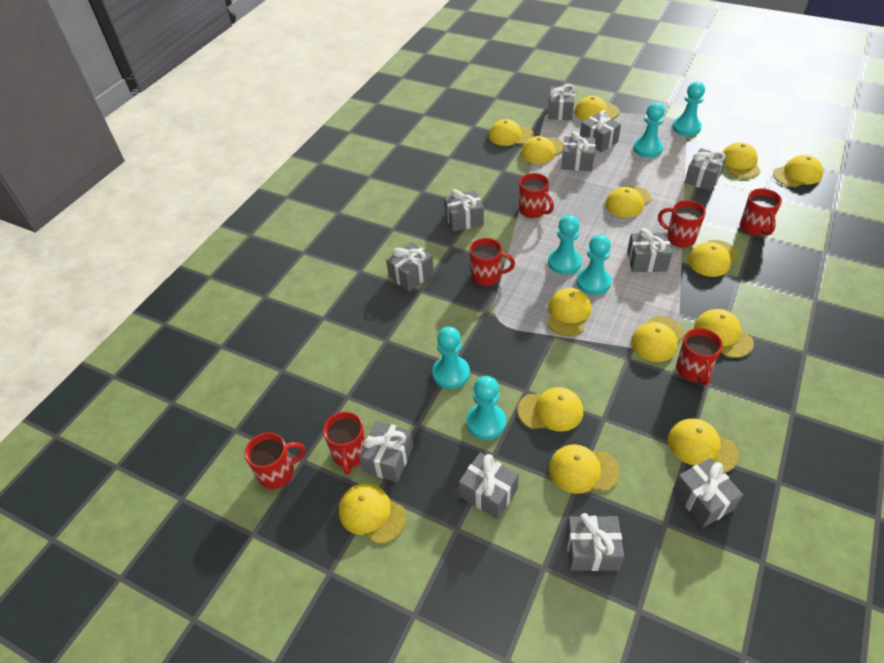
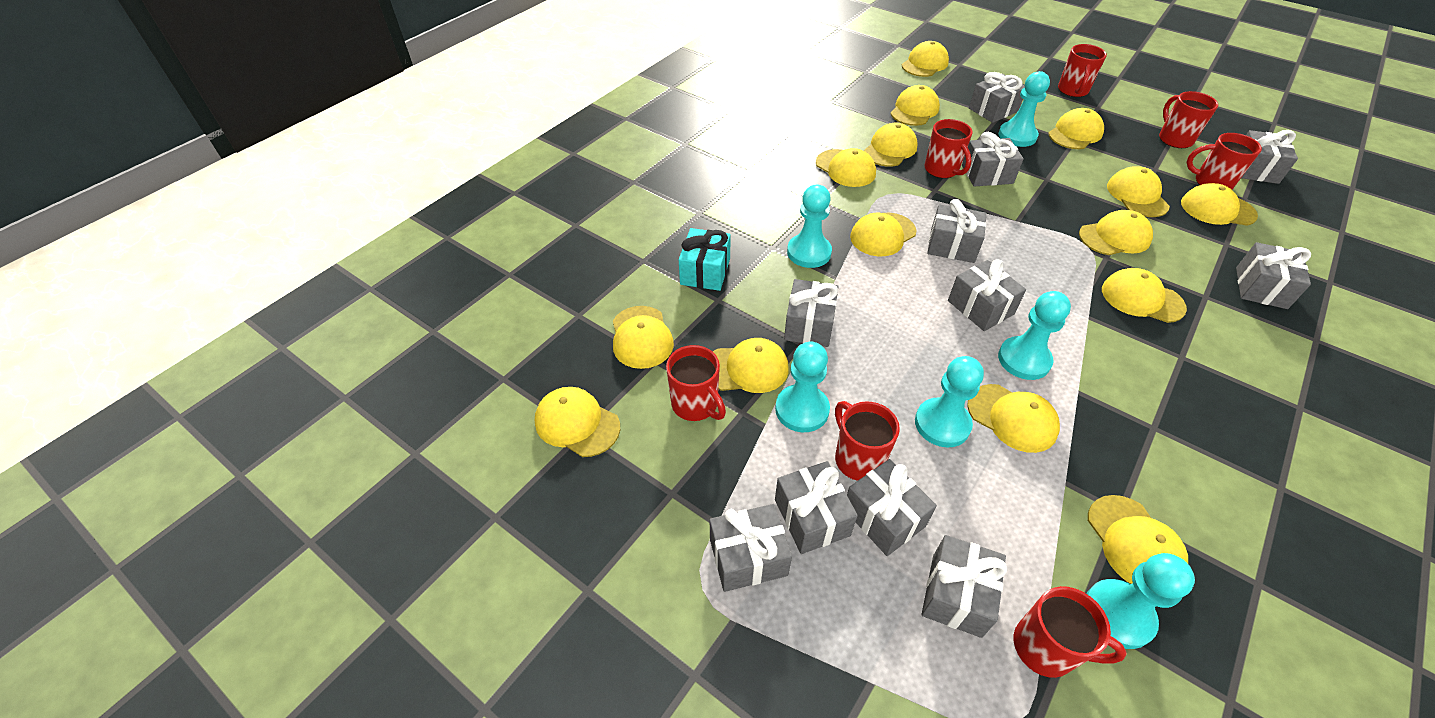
turquoise gift: 0 -> 1
yellow cap: 14 -> 15

